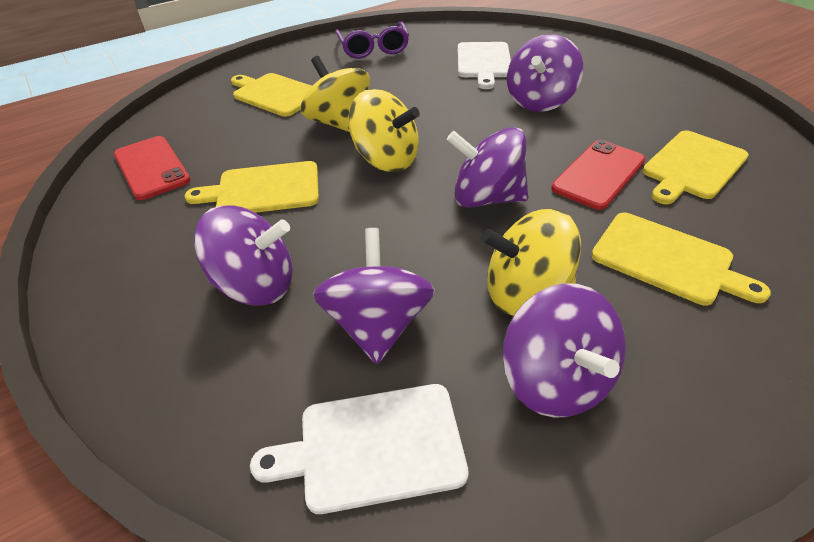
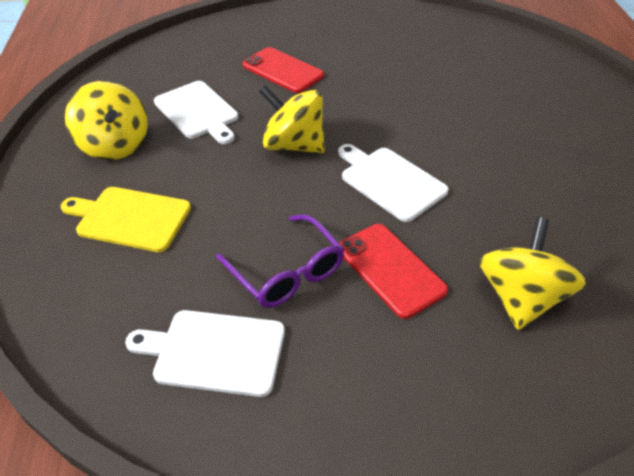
purple spinning top: 5 -> 0
white cutting board: 2 -> 3
yellow cutting board: 4 -> 1

